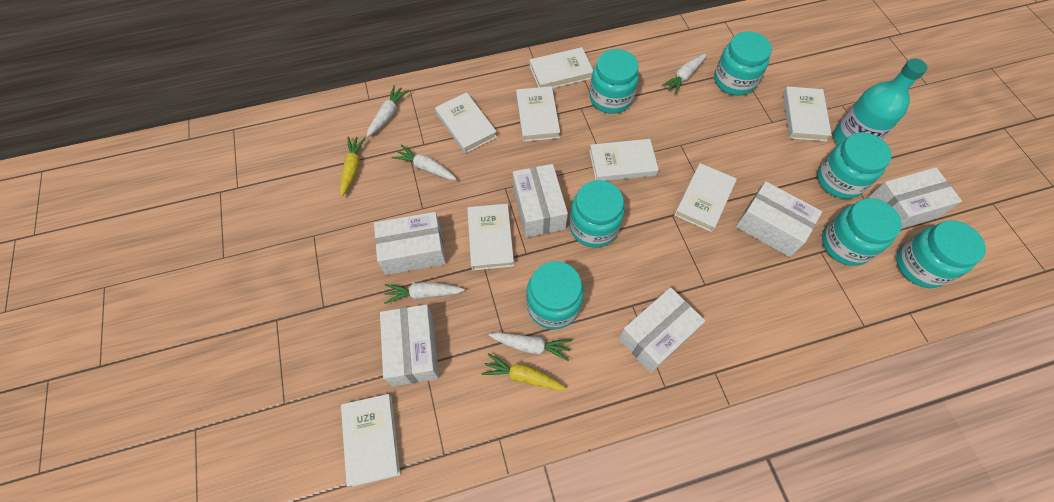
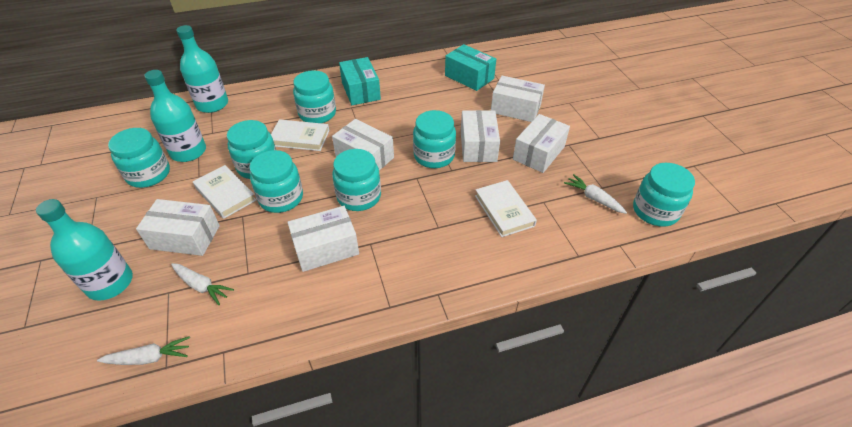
turquoise bottle: 1 -> 3
turquoise box: 0 -> 2
white book: 8 -> 3
white carrot: 5 -> 3
yellow carrot: 2 -> 0

